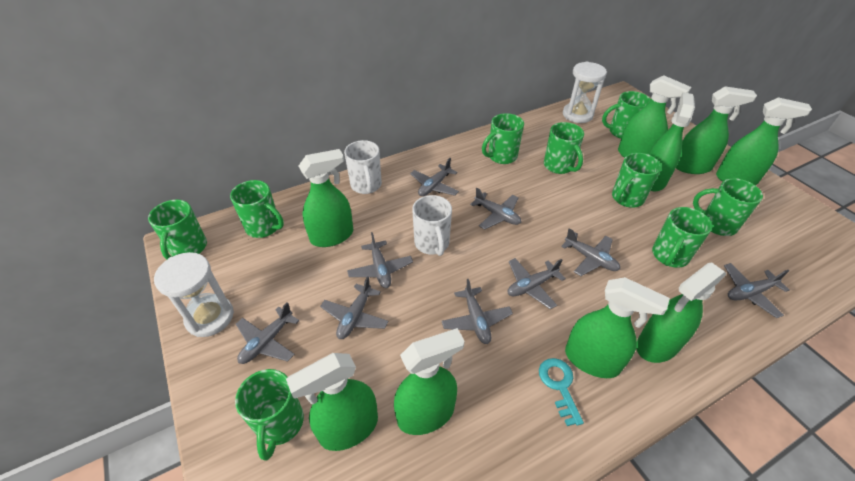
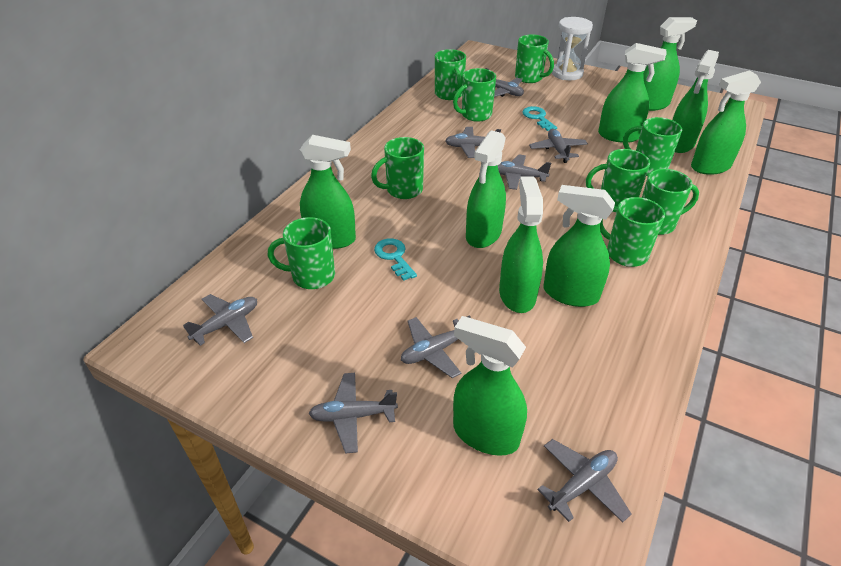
grey plane: 9 -> 8
turquoise key: 1 -> 2
white hourglass: 2 -> 1
white mug: 2 -> 0

